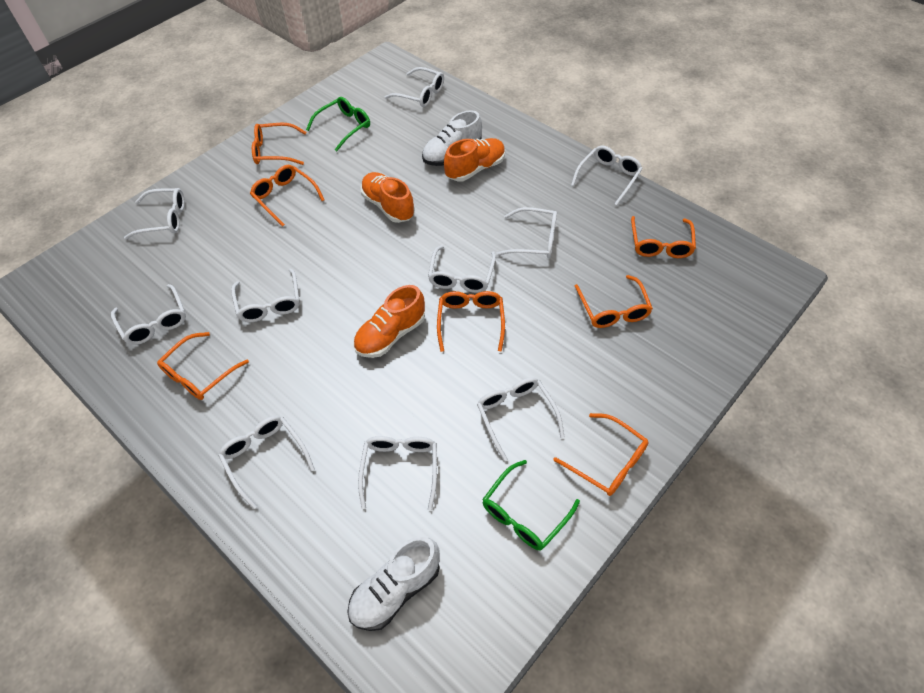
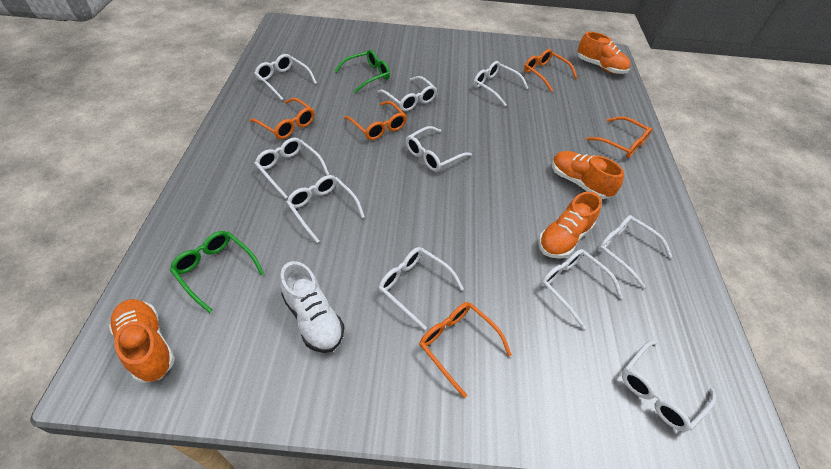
orange glasses: 7 -> 5
orange shoe: 3 -> 4
white shoe: 2 -> 1

